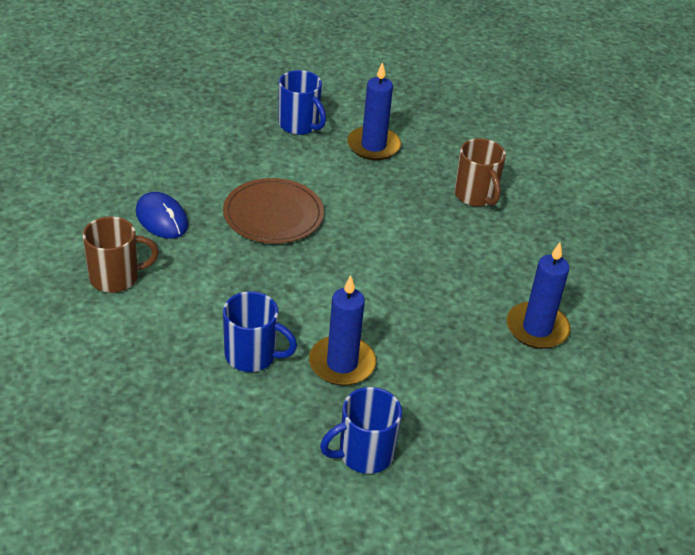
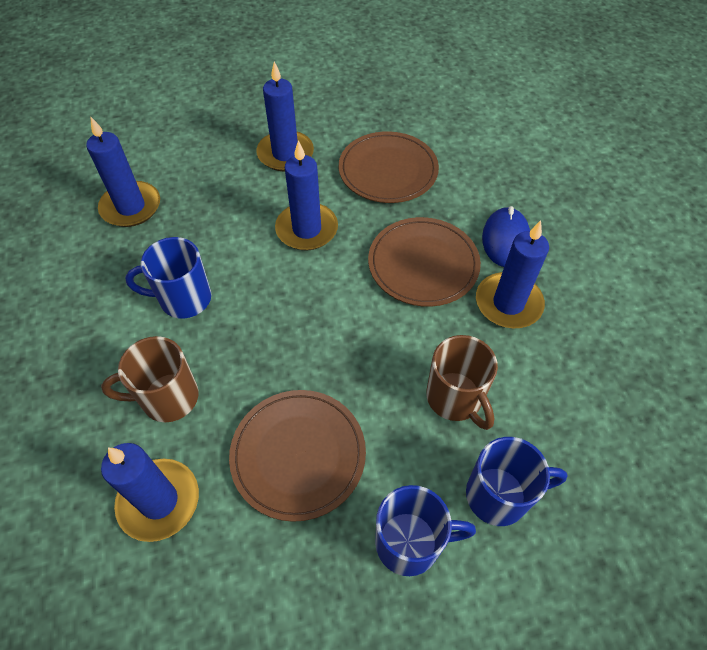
blue candle: 3 -> 5
brown plate: 1 -> 3

